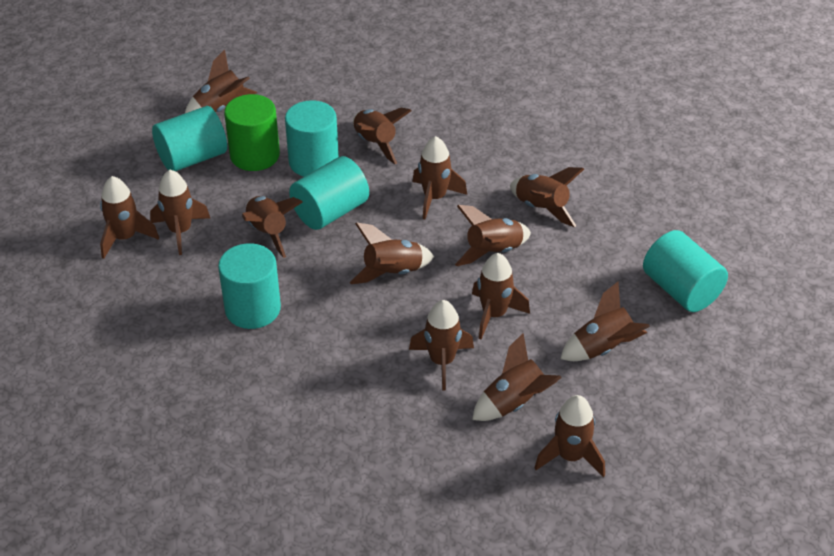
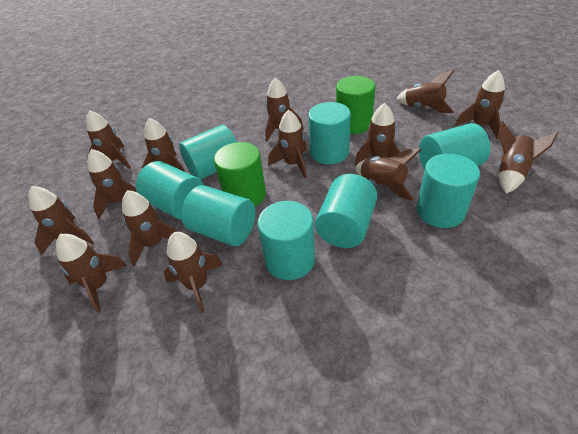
green cylinder: 1 -> 2
turquoise cylinder: 5 -> 8

